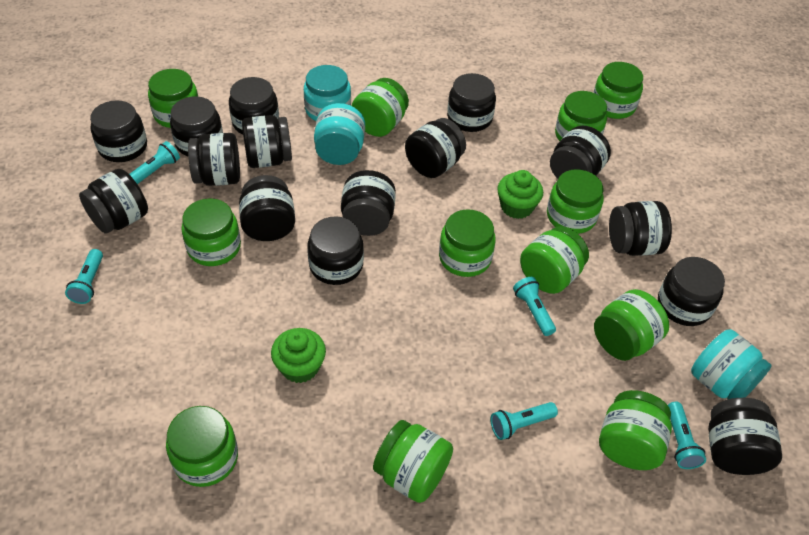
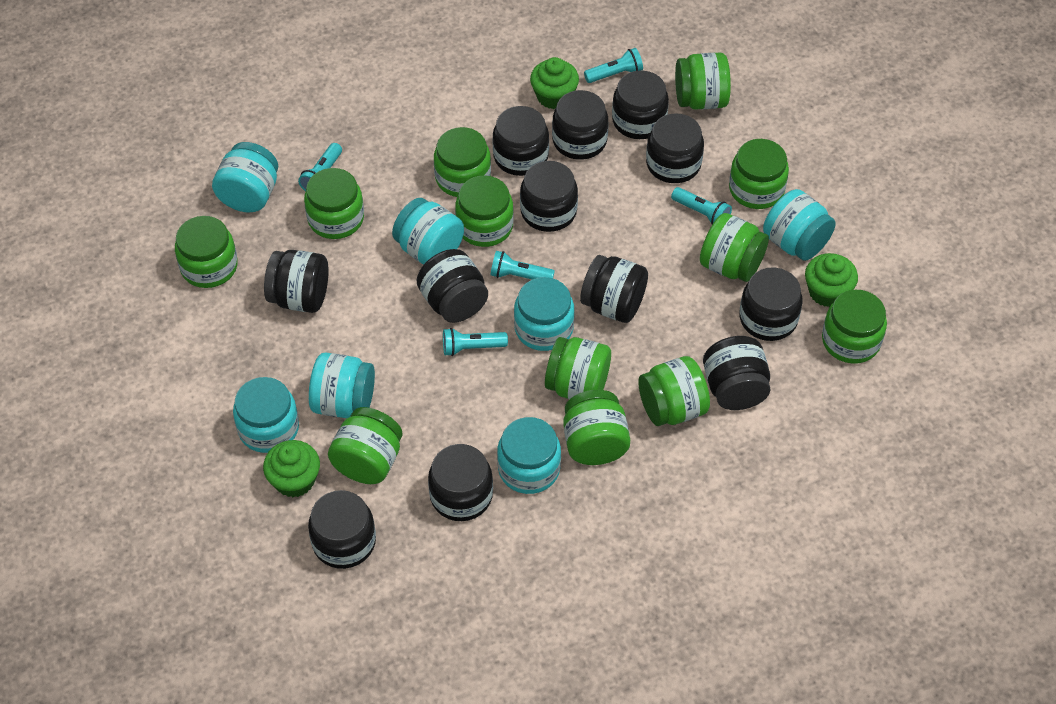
black jar: 15 -> 12
green cupcake: 2 -> 3
turquoise jar: 3 -> 7

